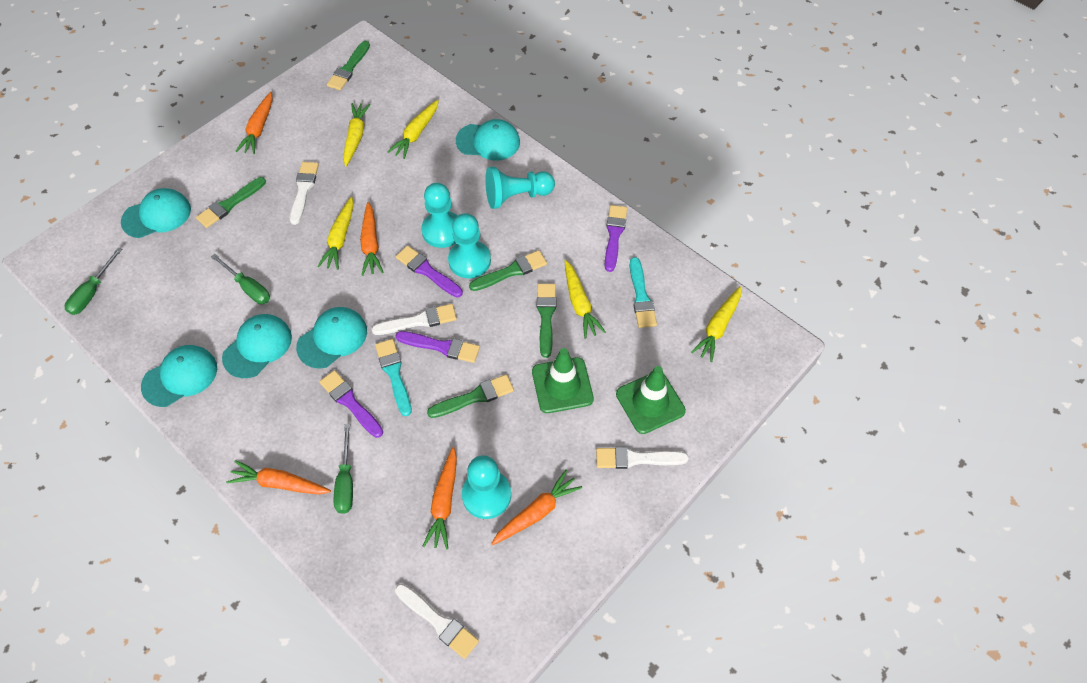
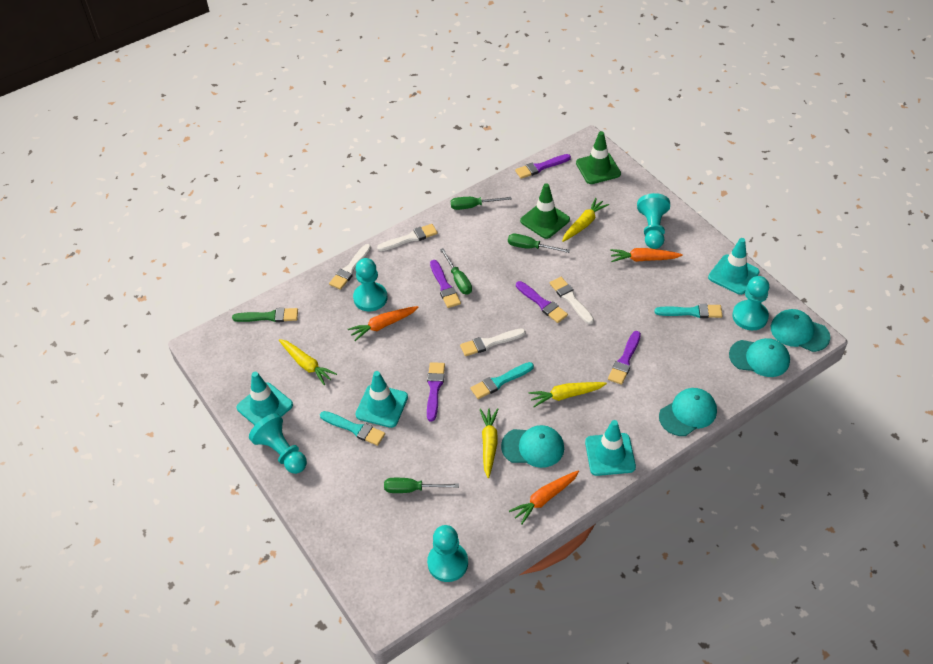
green brush: 5 -> 1
green screwdriver: 3 -> 4
orange carrot: 5 -> 3
purple brush: 4 -> 5
turquoise brush: 2 -> 3
turquoise cap: 5 -> 4
turquoise pawn: 4 -> 5
turquoise traffic cone: 0 -> 4
yellow carrot: 5 -> 4

